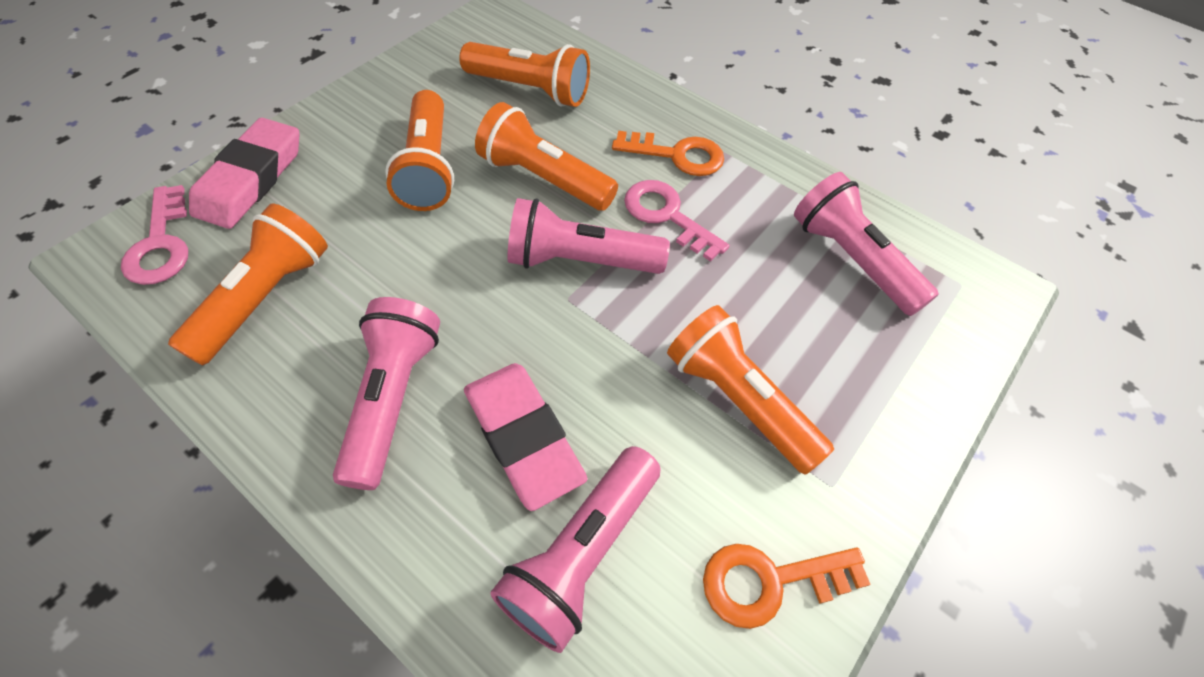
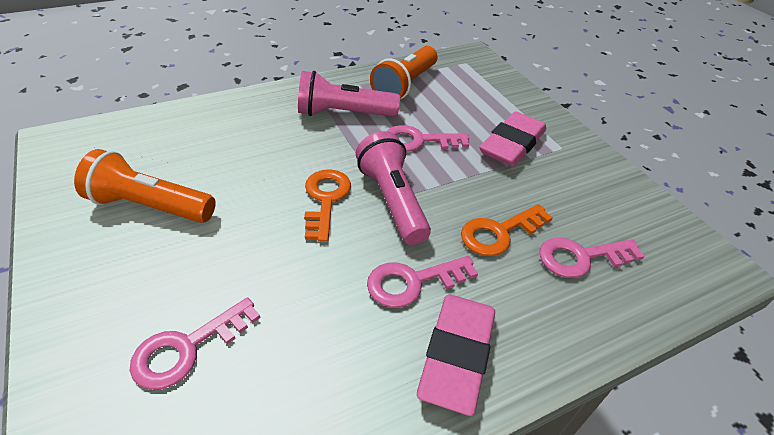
orange flashlight: 5 -> 2
pink flashlight: 4 -> 2
pink key: 2 -> 4

